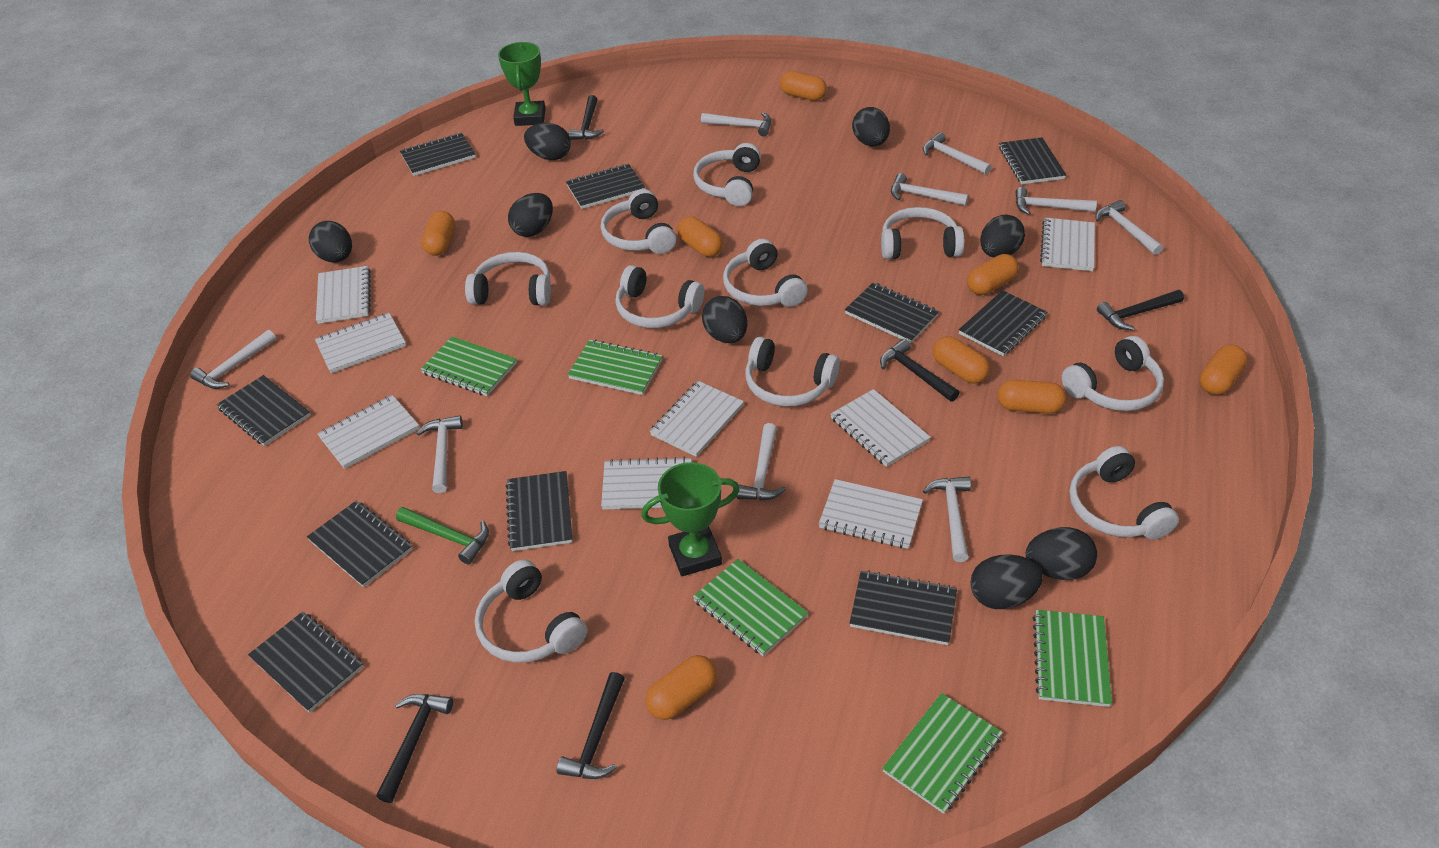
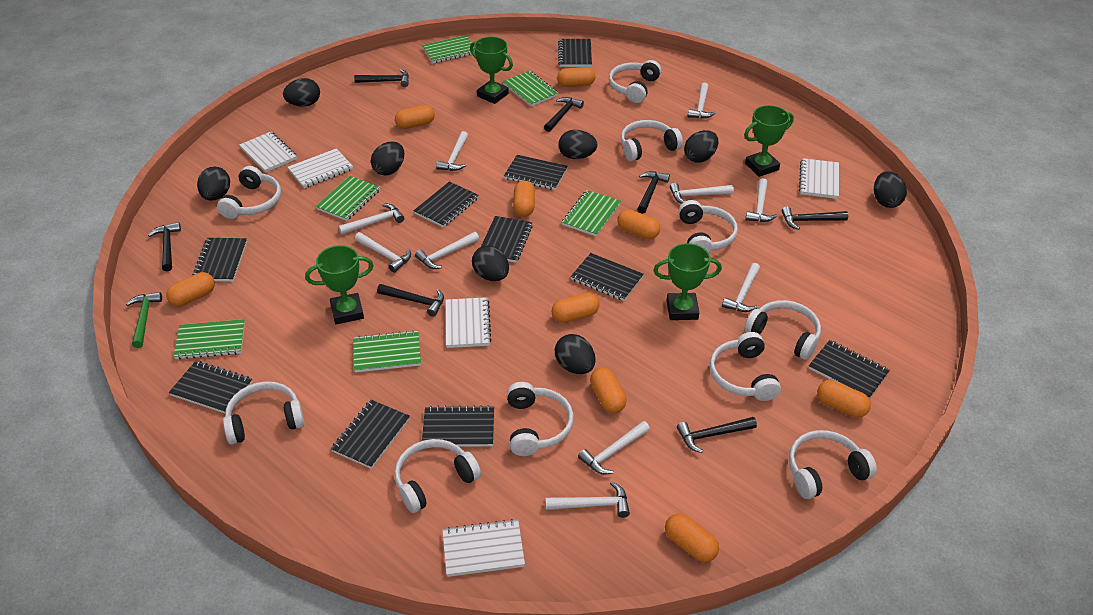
black hammer: 5 -> 7
green notebook: 5 -> 6
green trophy: 2 -> 4
orange capsule: 8 -> 9
white hammer: 9 -> 10
white notebook: 8 -> 5

